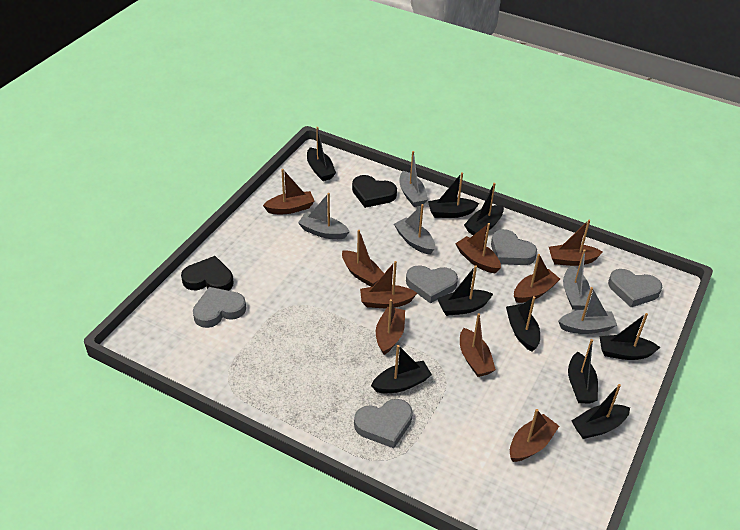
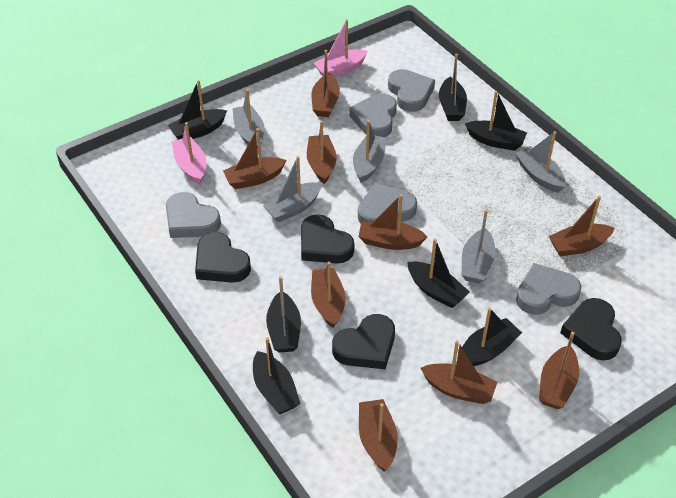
black boat: 9 -> 7
black heart: 2 -> 4
pink boat: 0 -> 2

